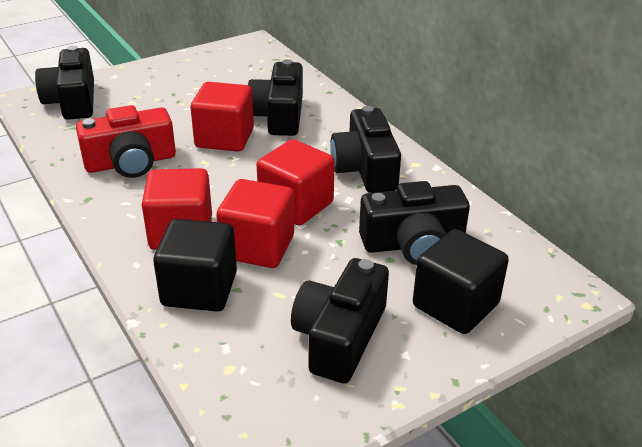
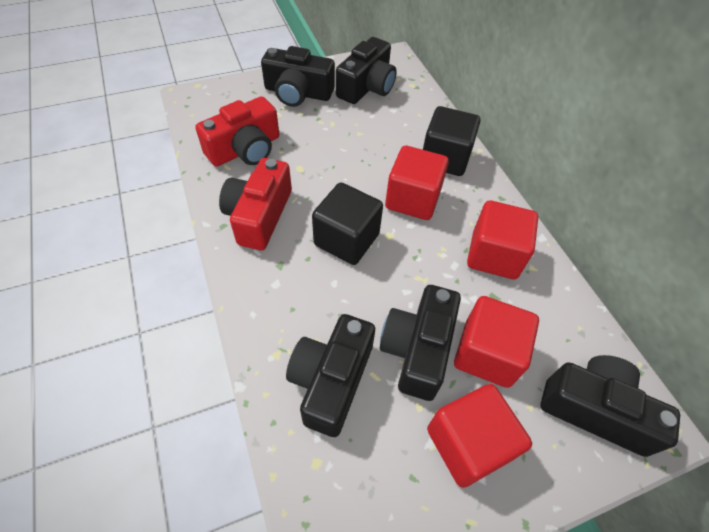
red camera: 1 -> 2

